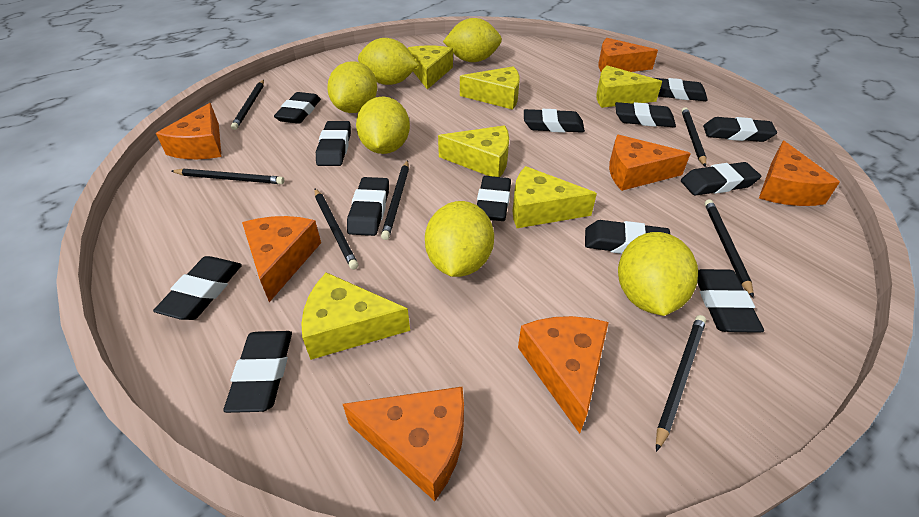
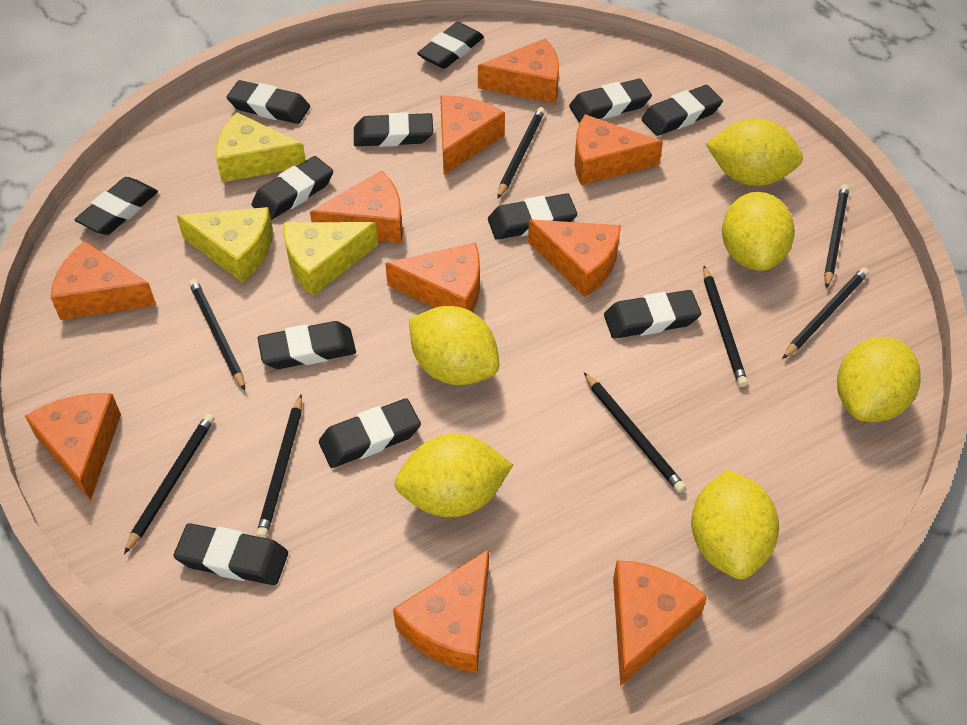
black eraser: 13 -> 12
black pencil: 7 -> 8
orange cheese: 7 -> 10
yellow cheese: 6 -> 3

